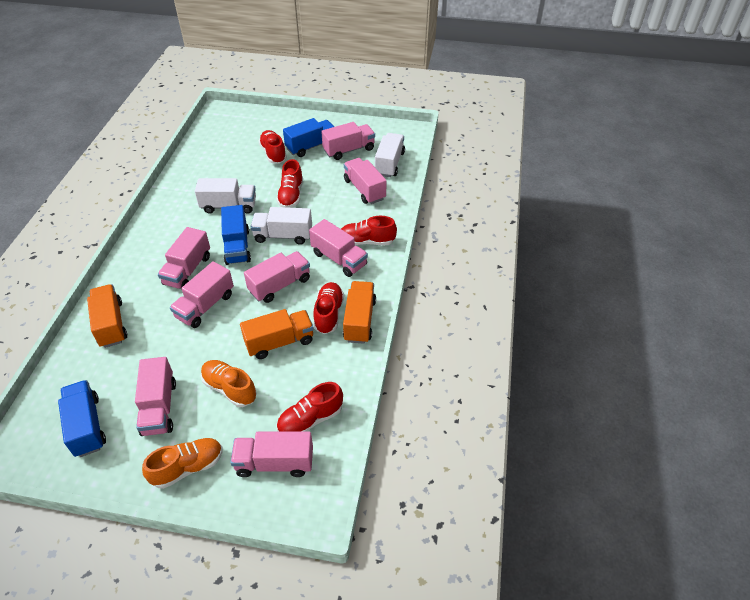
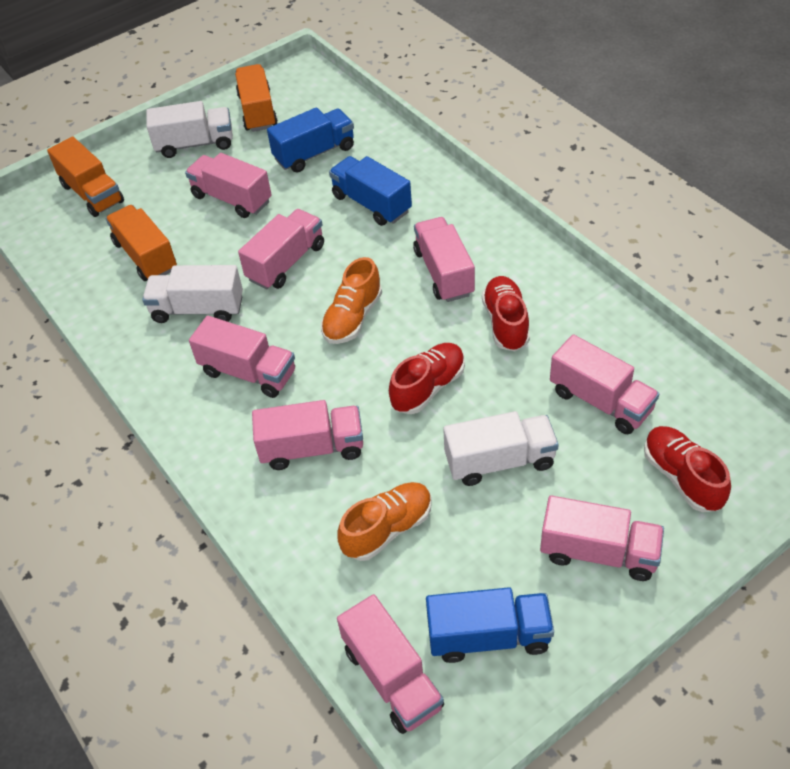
red shoe: 5 -> 3

